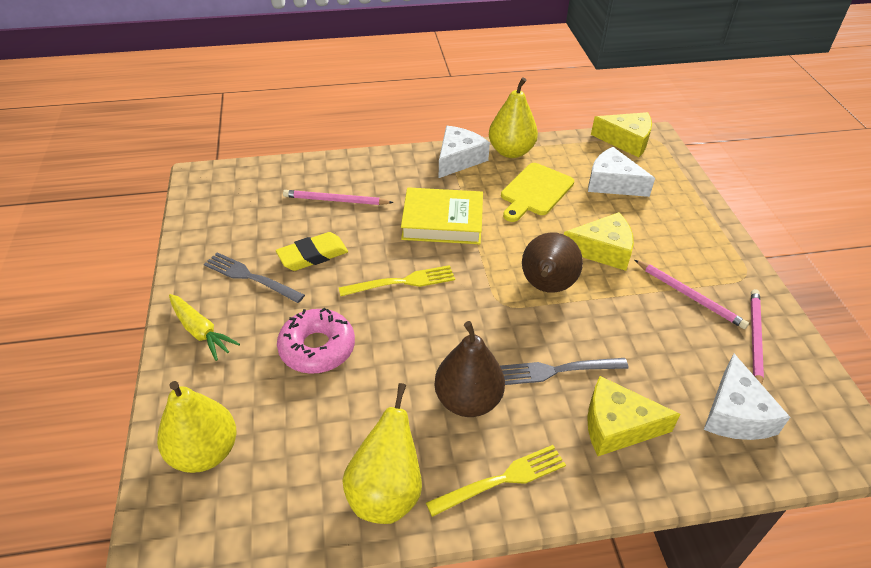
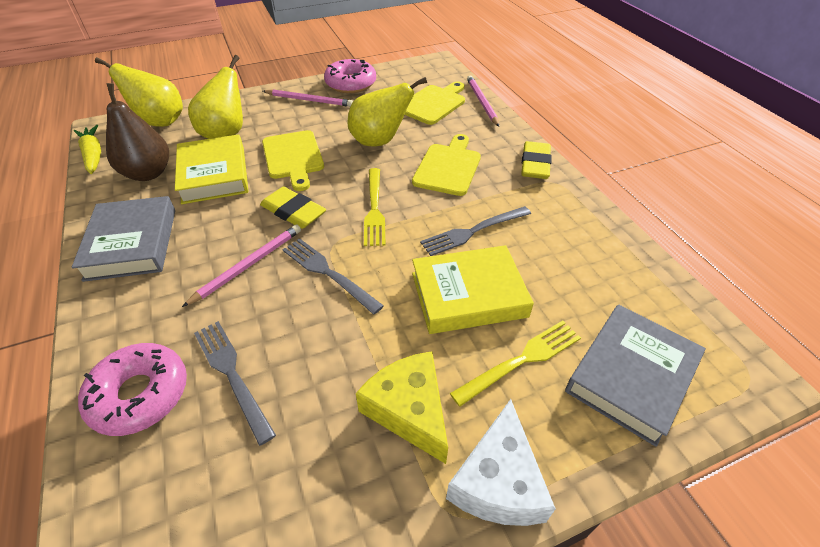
brown pear: 2 -> 1
grey book: 0 -> 2
grey fork: 2 -> 3
pink donut: 1 -> 2
white cheese: 3 -> 1
yellow book: 1 -> 2
yellow cheese: 3 -> 1
yellow cutting board: 1 -> 3
yellow eraser: 1 -> 2

